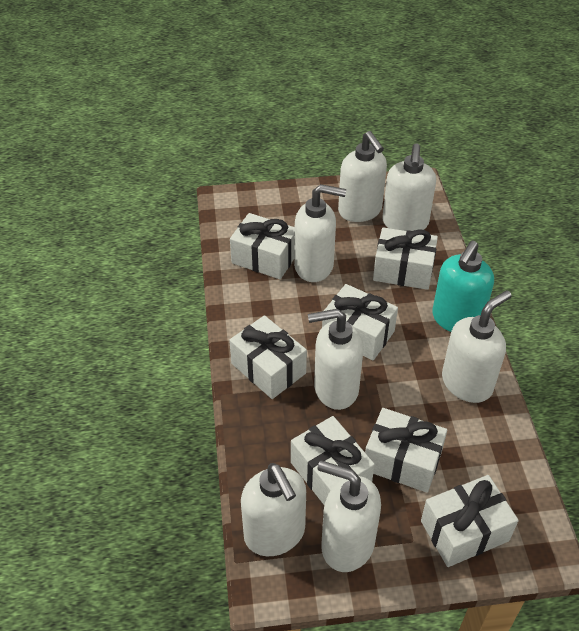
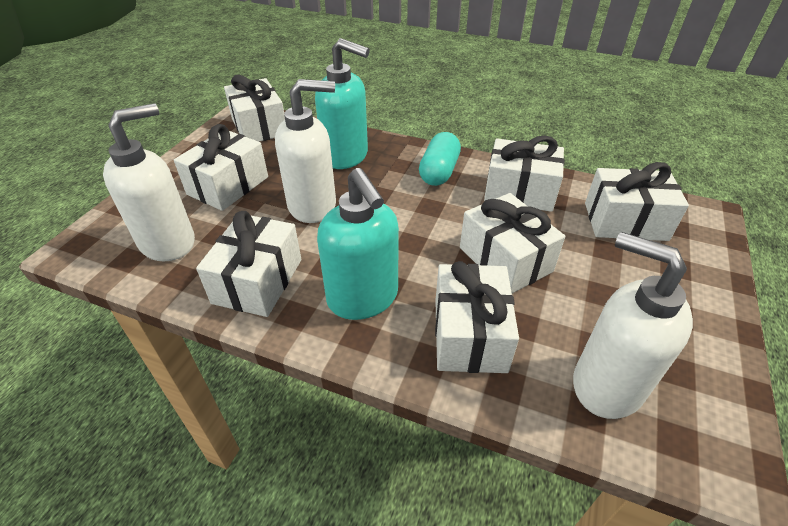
turquoise capsule: 0 -> 1
turquoise soap dispenser: 1 -> 2
white soap dispenser: 7 -> 3

